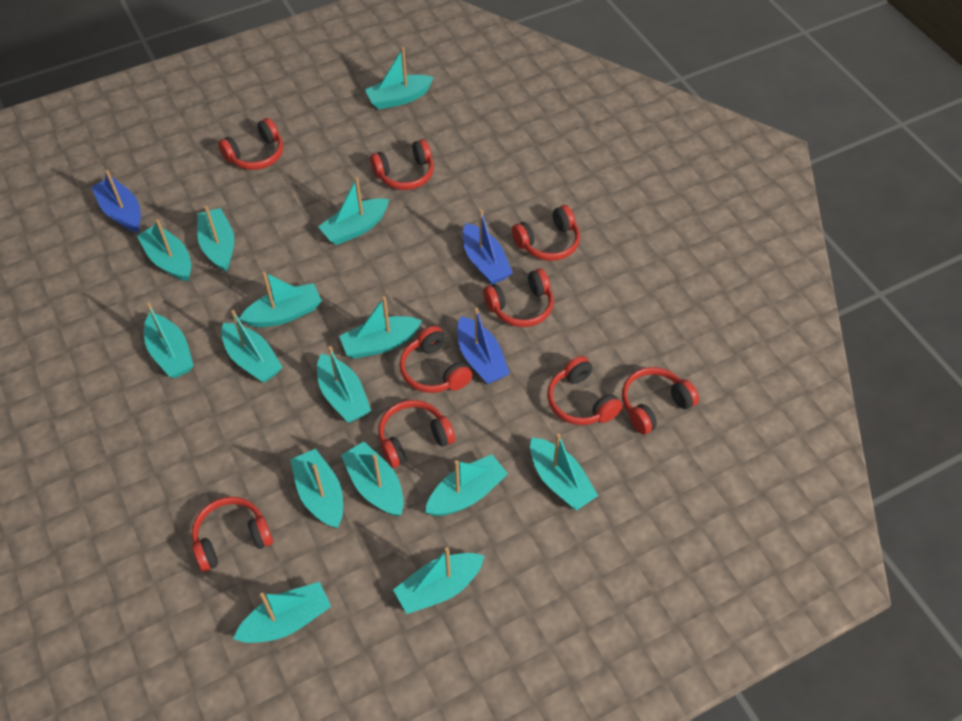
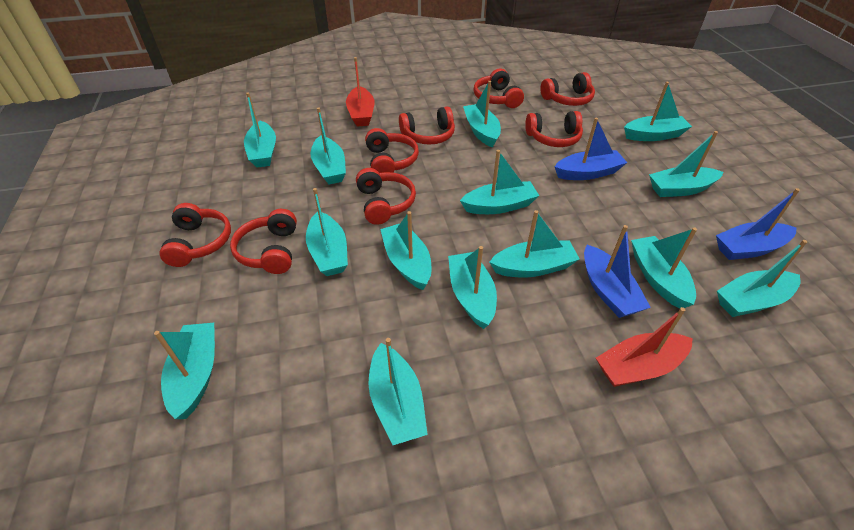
red boat: 0 -> 2
red headphones: 9 -> 8
turquoise boat: 15 -> 14

